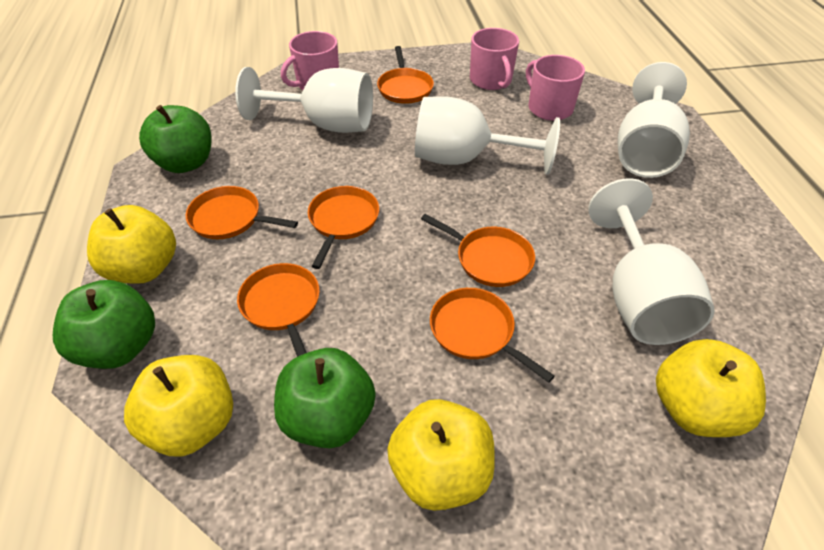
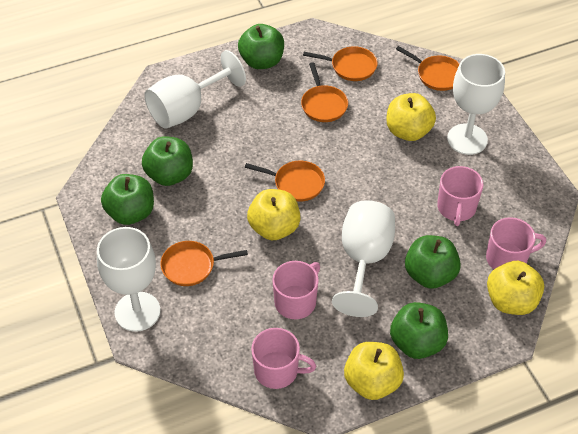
green apple: 3 -> 5
orange pan: 6 -> 5
pink mug: 3 -> 4

